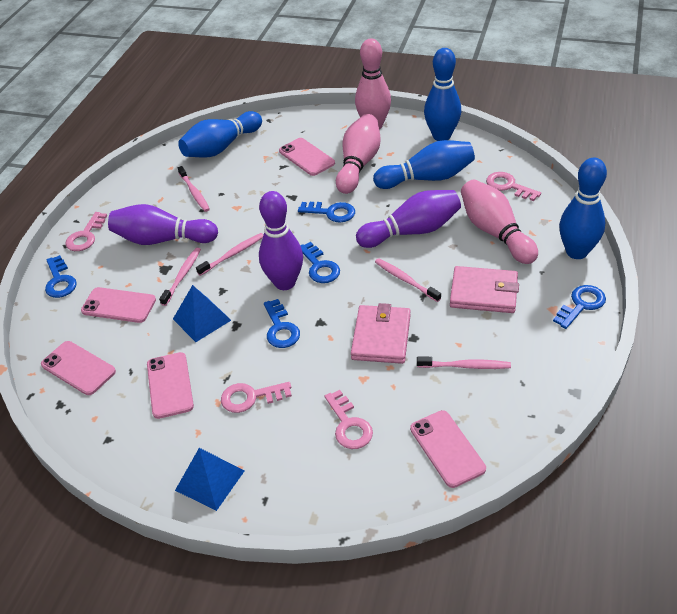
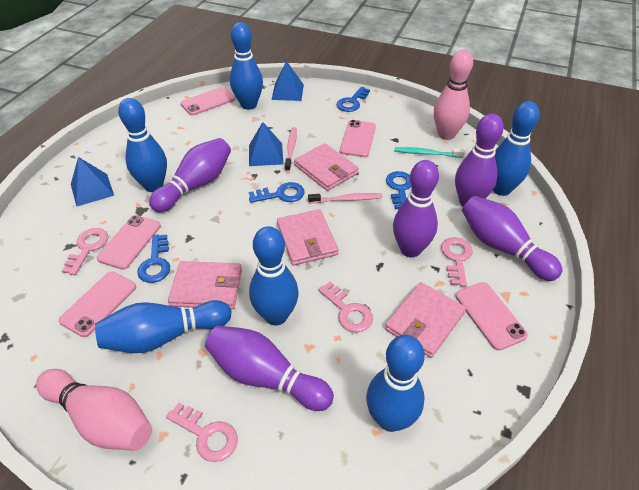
blue bowling pin: 4 -> 6
blue key: 5 -> 4
blue pyramid: 2 -> 3
pink bowling pin: 3 -> 2
pink toothbrush: 5 -> 2
pink wallet: 2 -> 4
purple bowling pin: 3 -> 5
turquoise toothbrush: 0 -> 1

